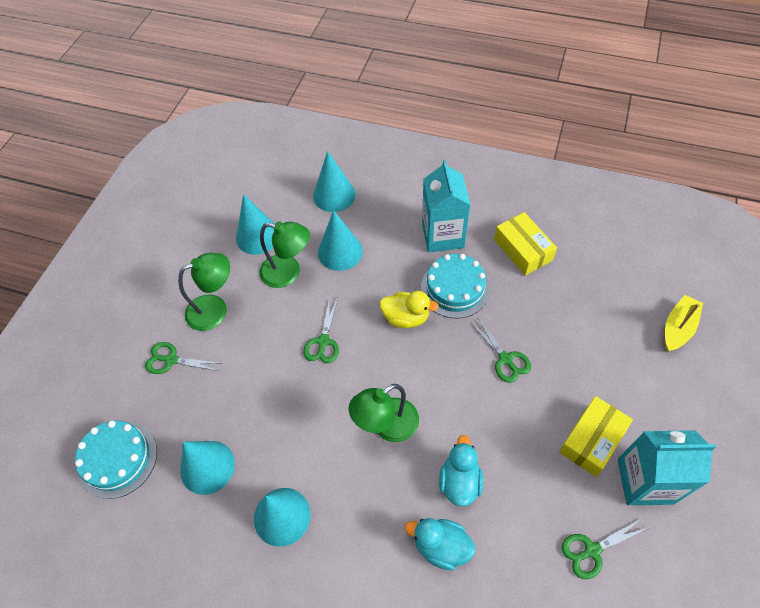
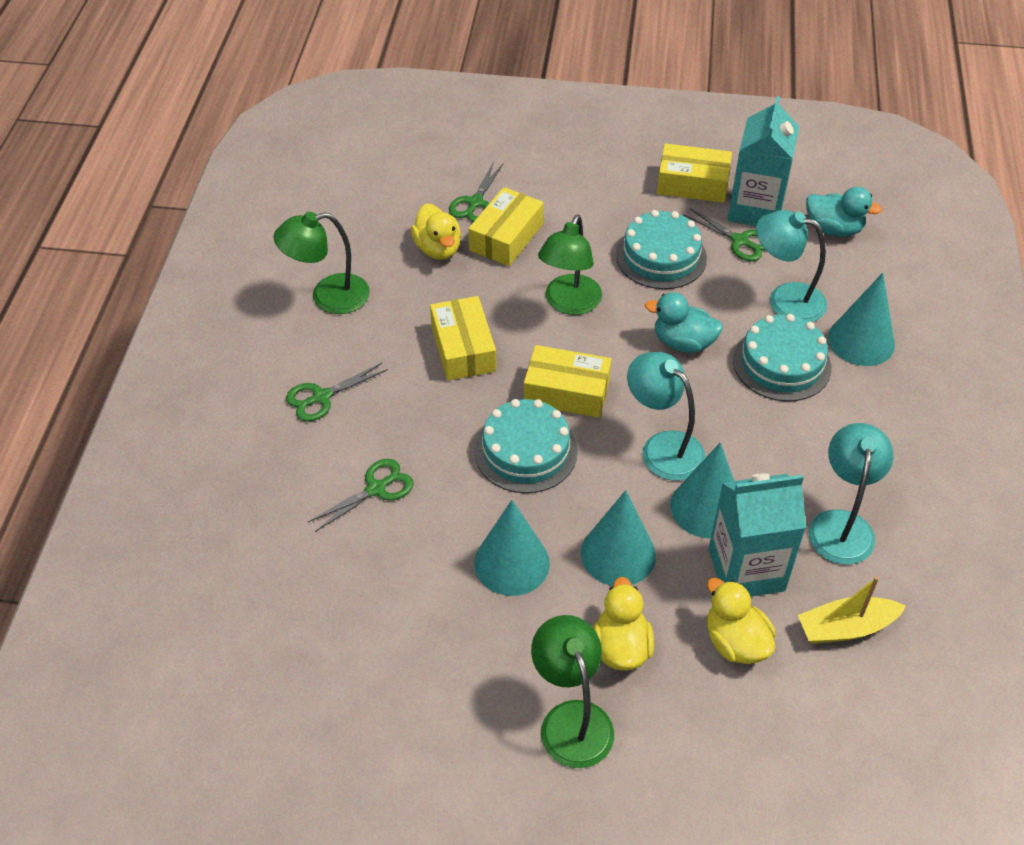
turquoise cake: 2 -> 3
turquoise cone: 5 -> 4
turquoise lamp: 0 -> 3
yellow box: 2 -> 4
yellow duck: 1 -> 3

